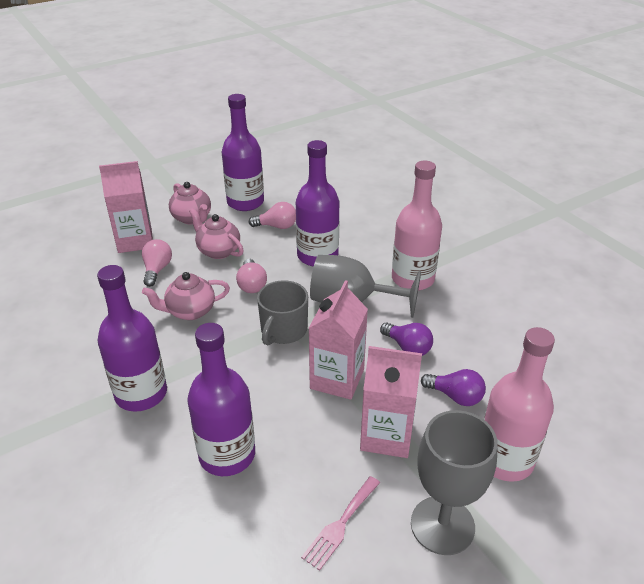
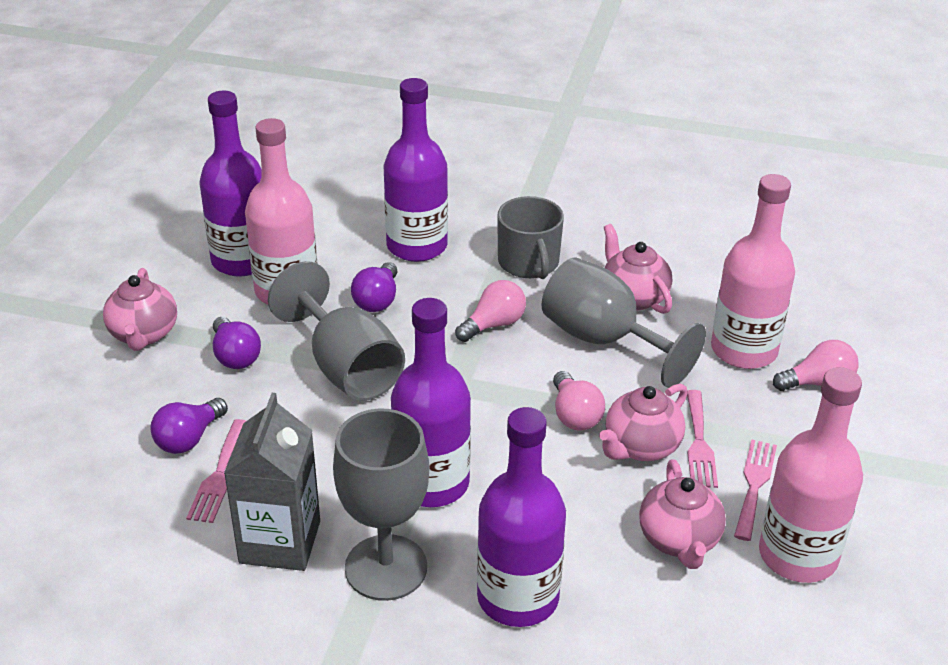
grey carton: 0 -> 1
grey goblet: 2 -> 3
pink bottle: 2 -> 3
pink carton: 3 -> 0
pink fork: 1 -> 3
pink teapot: 3 -> 4
purple light bulb: 2 -> 3

